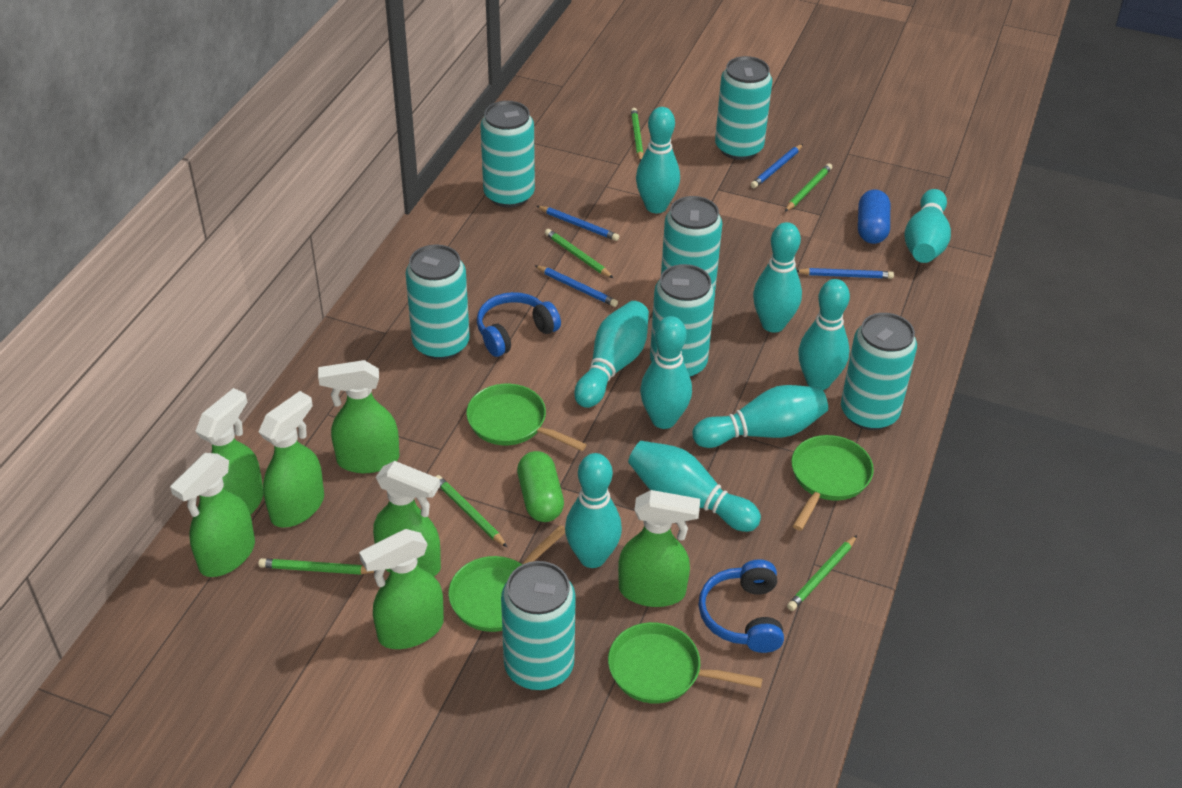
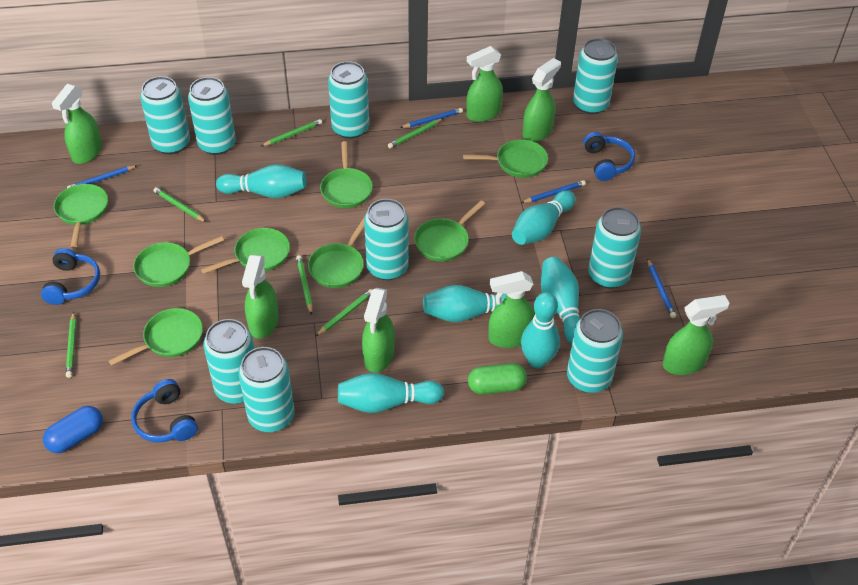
blue headphones: 2 -> 3
green pan: 4 -> 8
turquoise bowling pin: 9 -> 6
turquoise can: 7 -> 9

